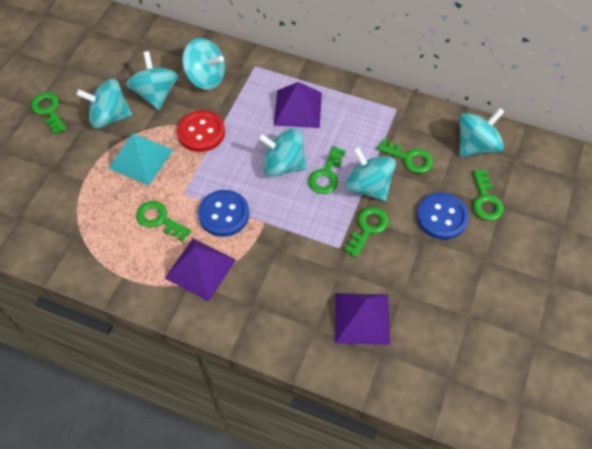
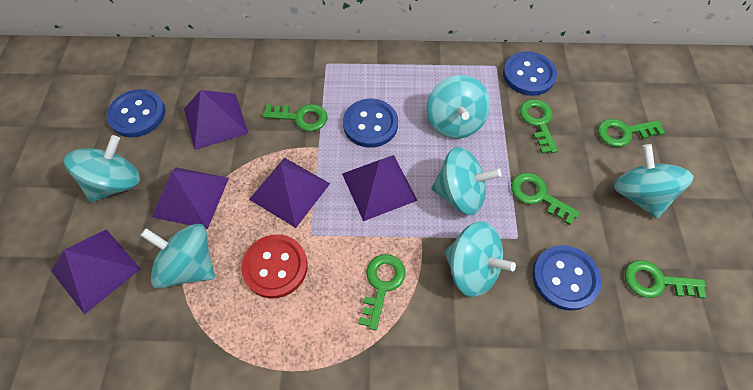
blue button: 2 -> 4
purple pyramid: 3 -> 5
turquoise pyramid: 1 -> 0

